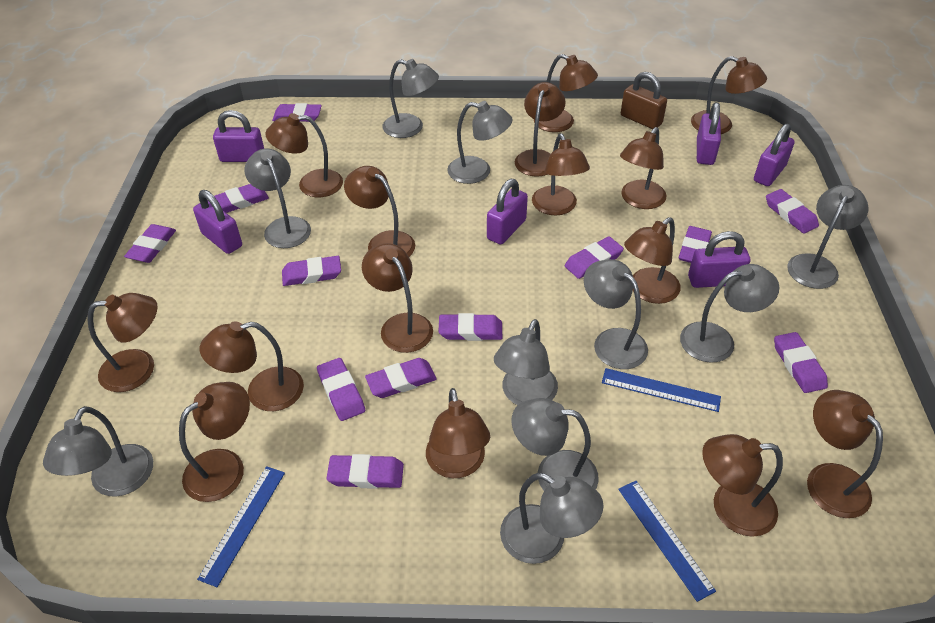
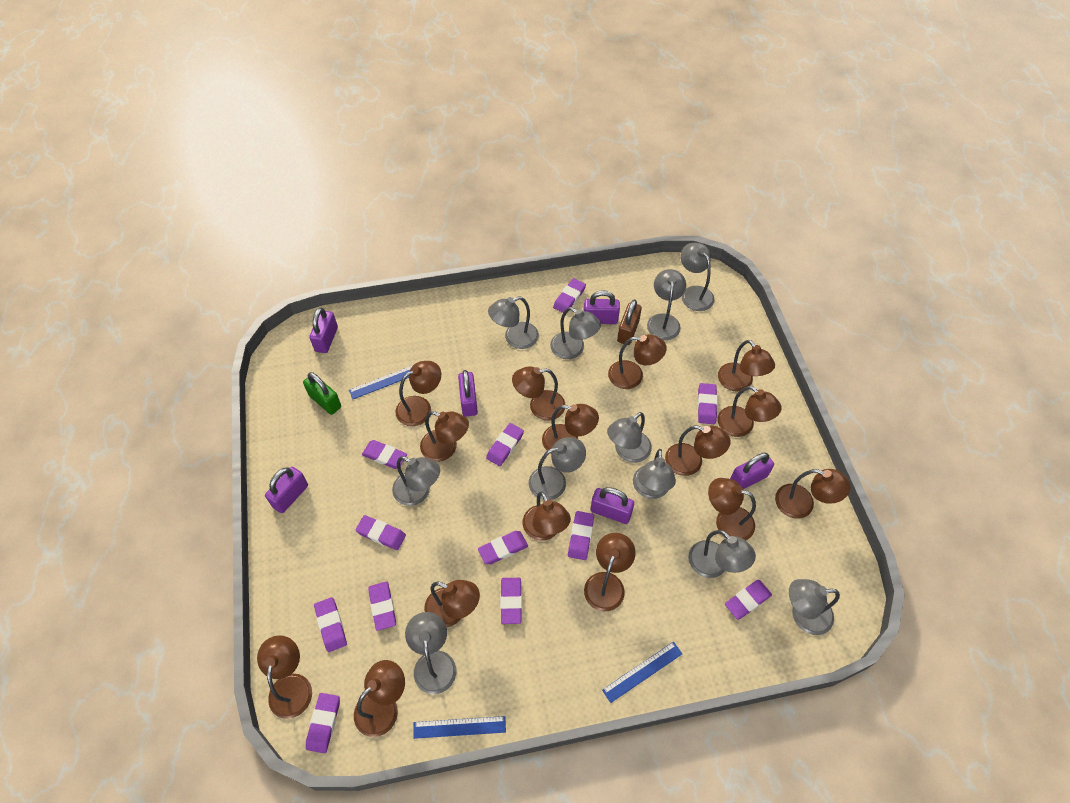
green padlock: 0 -> 1
grey lamp: 10 -> 11

